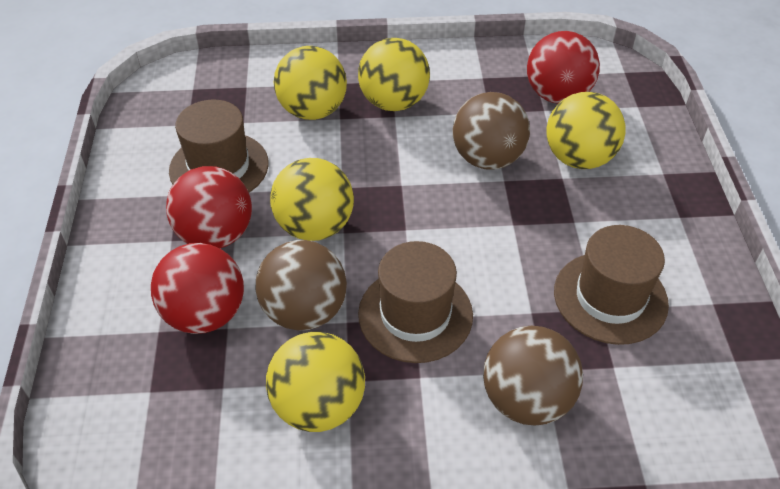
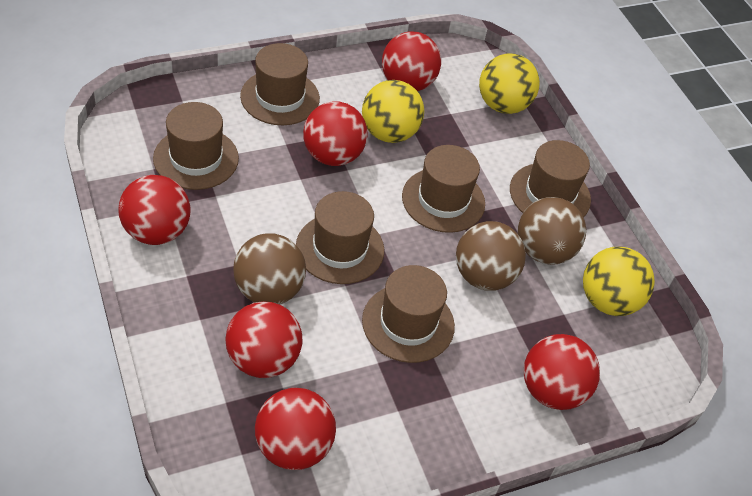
brown hat: 3 -> 6
red ball: 3 -> 6
yellow ball: 5 -> 3

